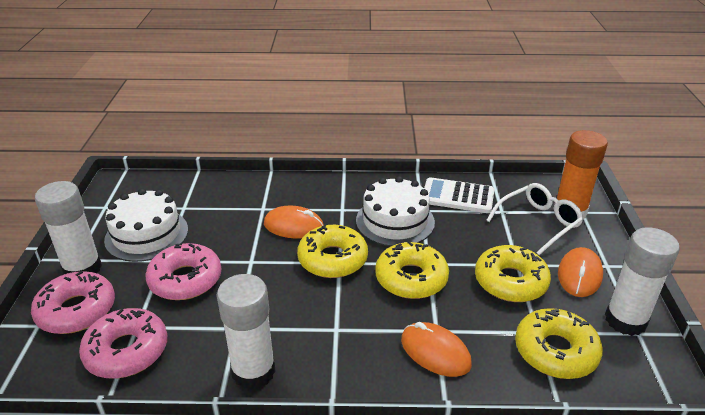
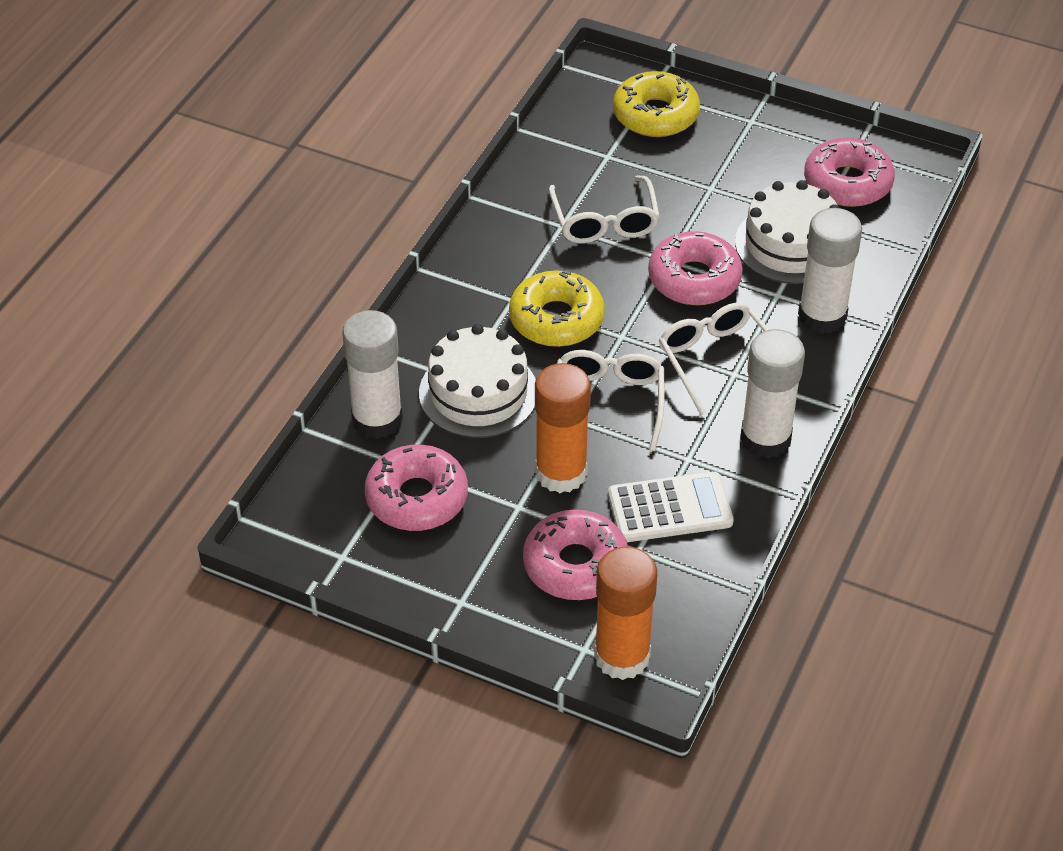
orange glue stick: 1 -> 2
orange mouse: 3 -> 0
pink donut: 3 -> 4
white glasses: 1 -> 3
yellow donut: 4 -> 2

